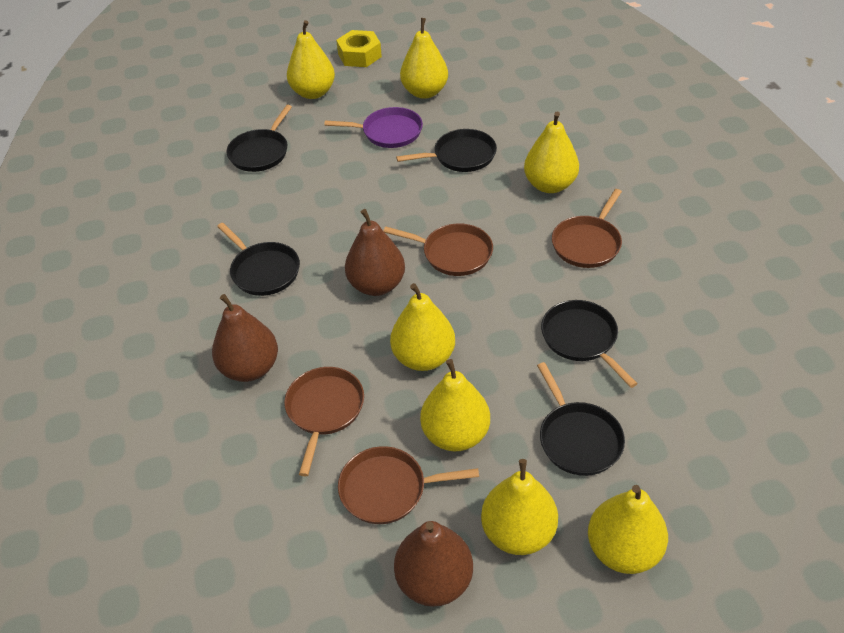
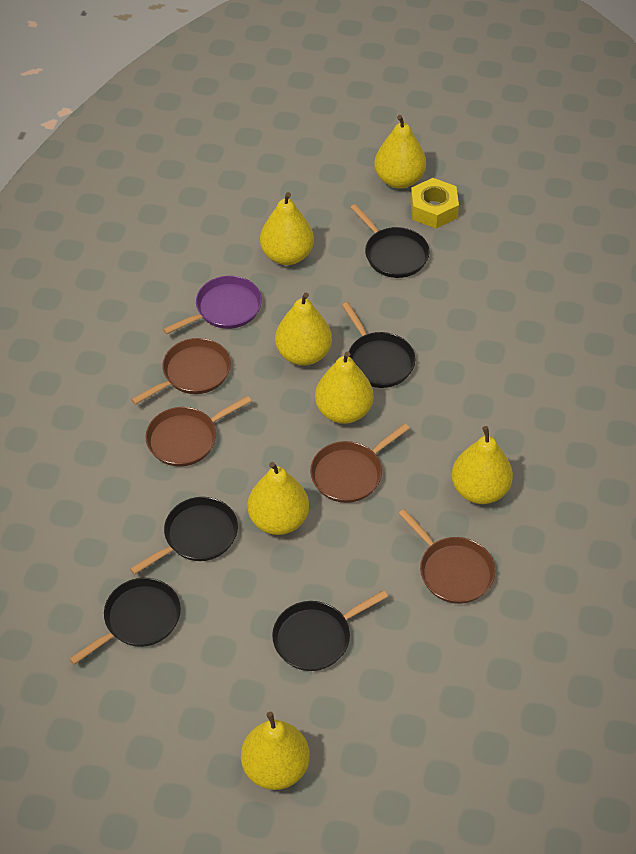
brown pear: 3 -> 0

